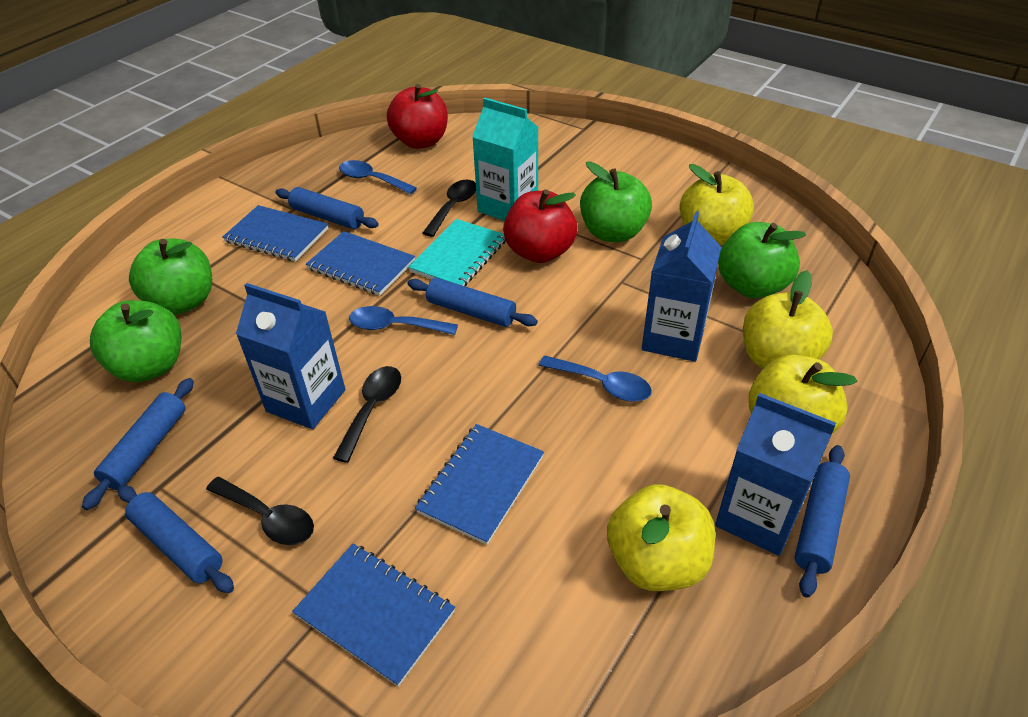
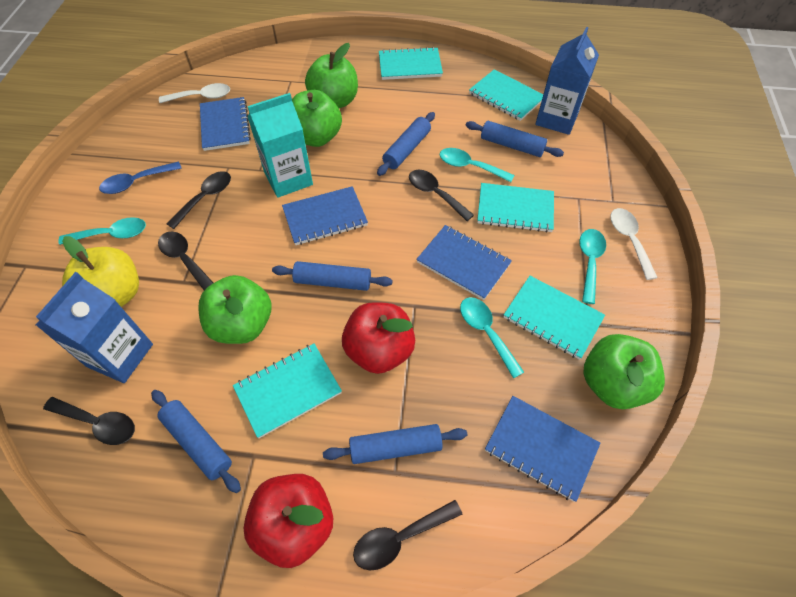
black spoon: 3 -> 5
blue carton: 3 -> 2
blue spoon: 3 -> 1
turquoise notebook: 1 -> 5
turquoise spoon: 0 -> 4
white spoon: 0 -> 2
yellow apple: 4 -> 1

